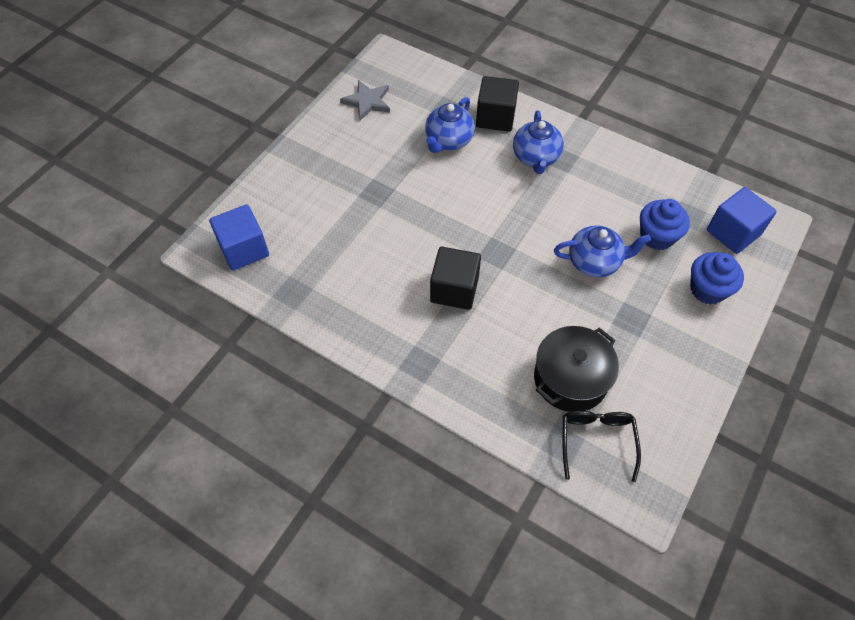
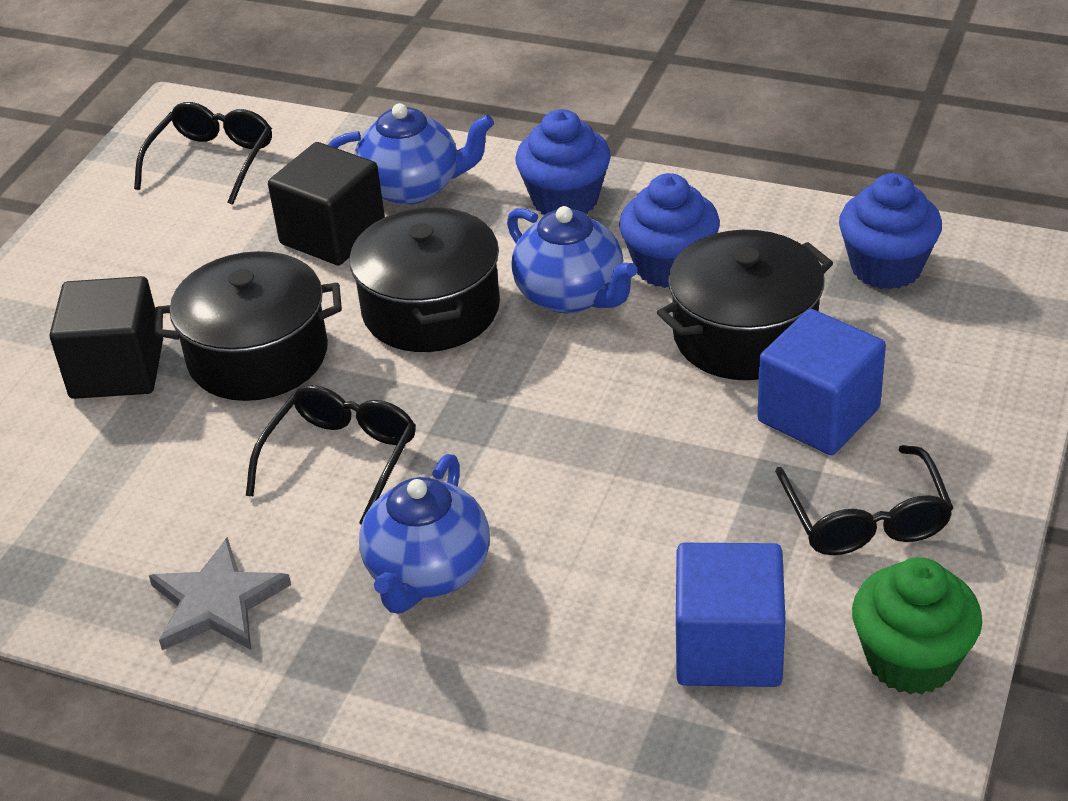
black glasses: 1 -> 3
black pot: 1 -> 3
blue cupcake: 2 -> 3
green cupcake: 0 -> 1

